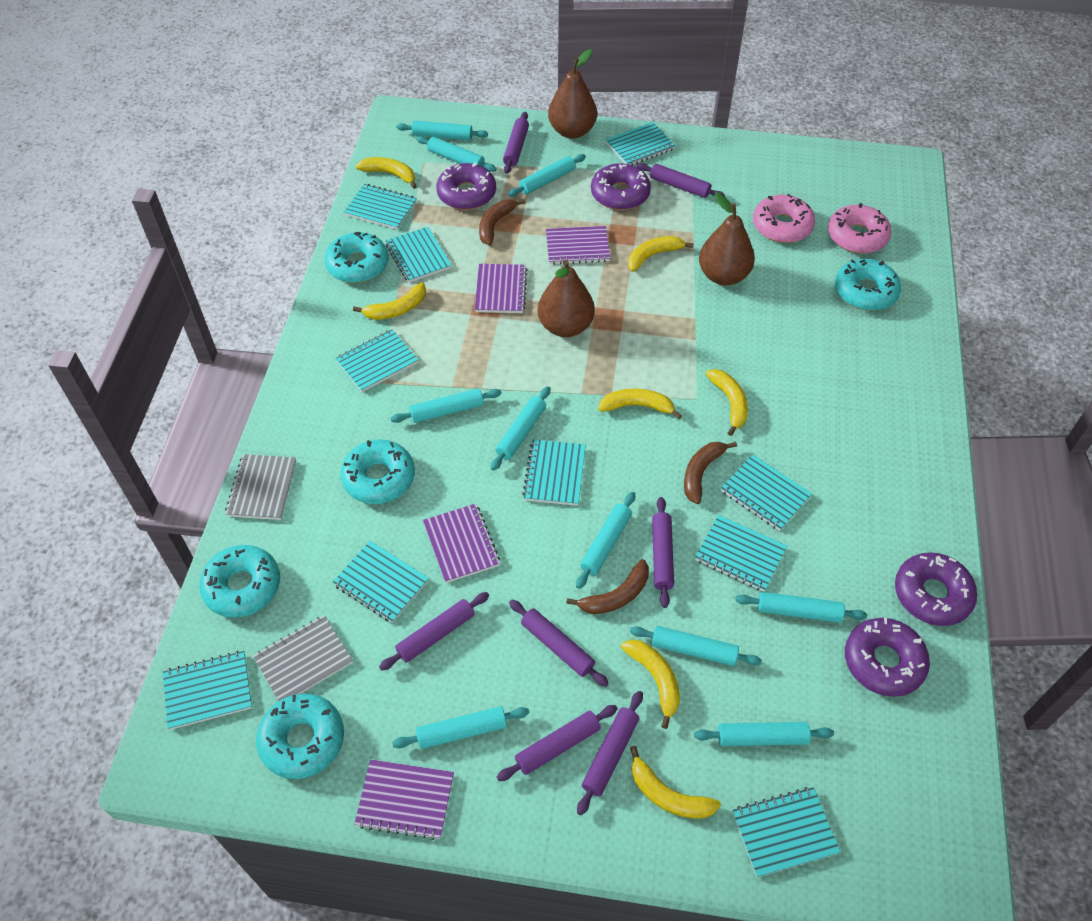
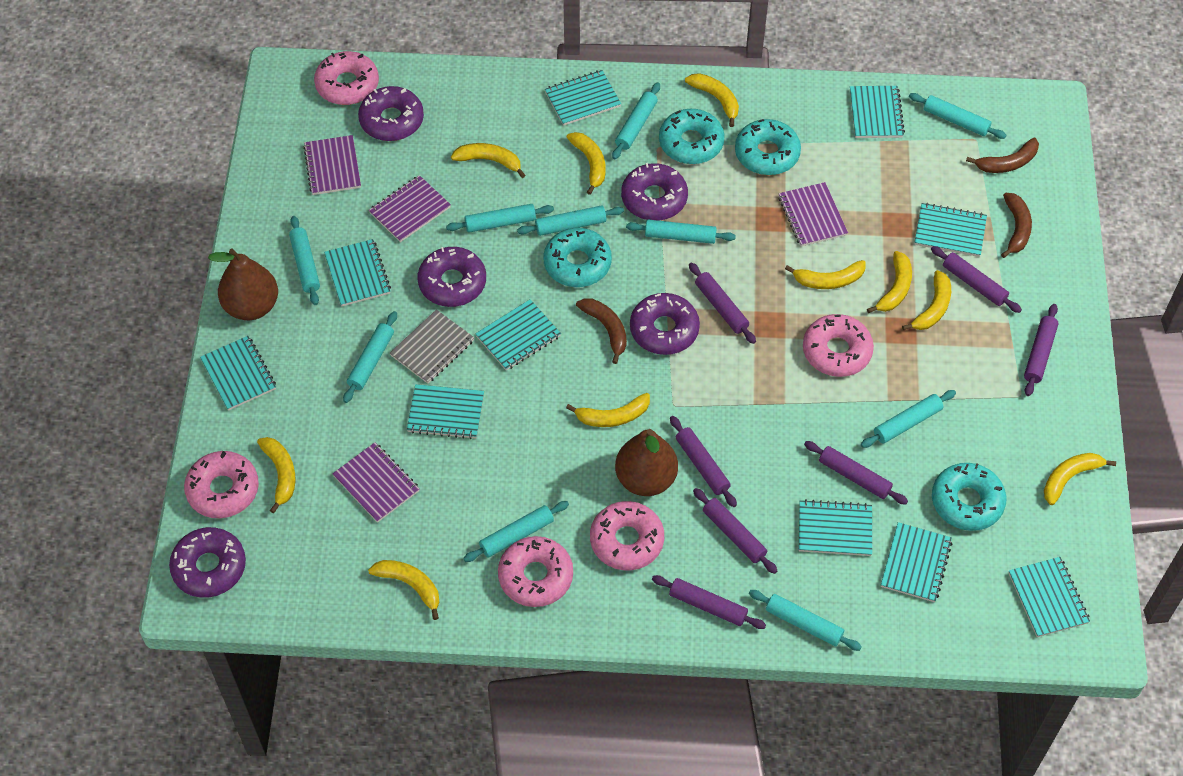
brown pear: 3 -> 2
grey notebook: 2 -> 1
pink donut: 2 -> 5
purple donut: 4 -> 5
turquoise donut: 5 -> 4
yellow banana: 7 -> 10

